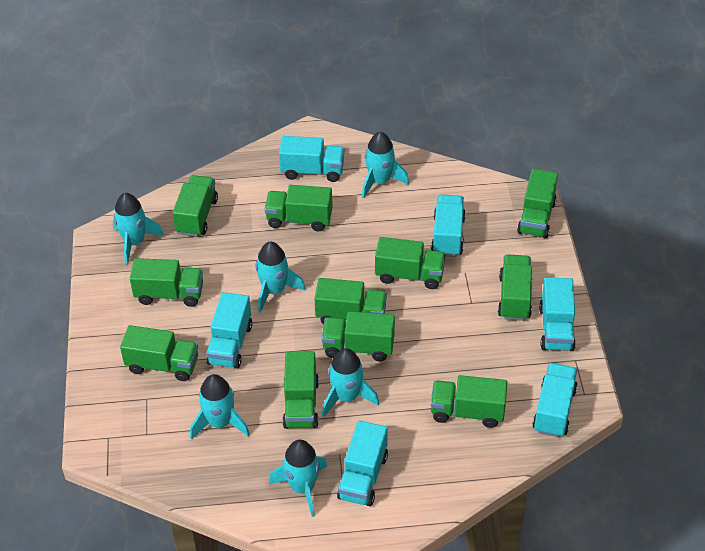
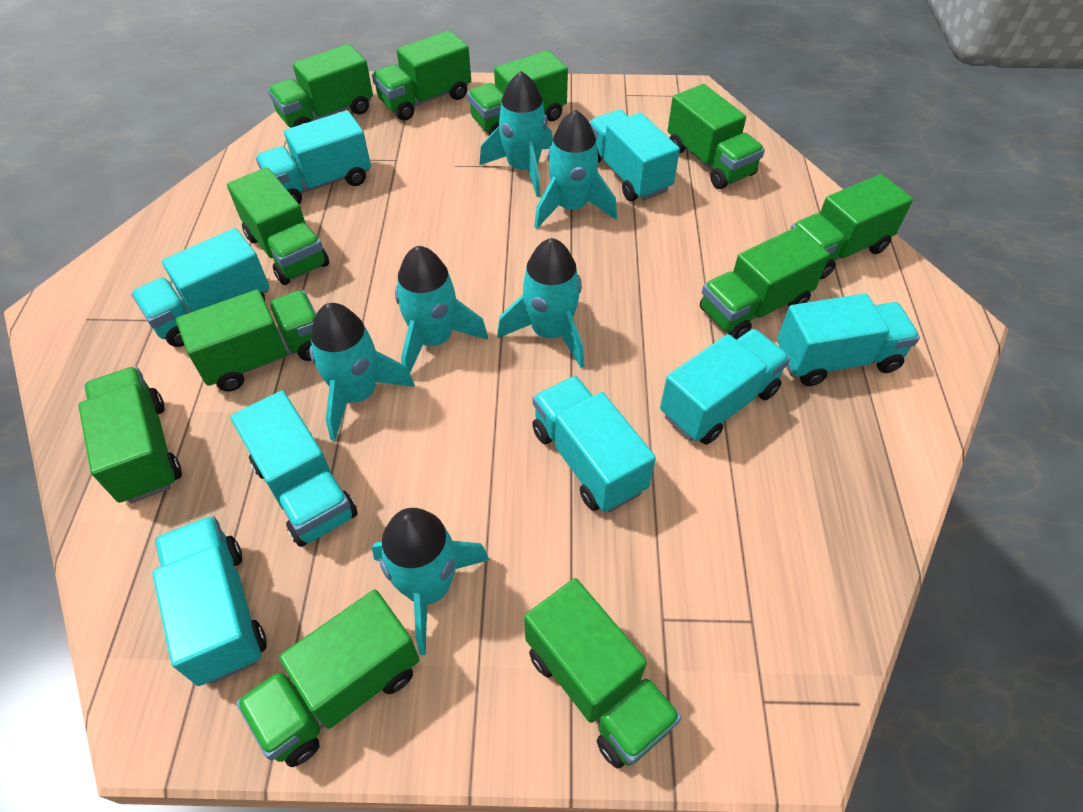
turquoise truck: 6 -> 8

